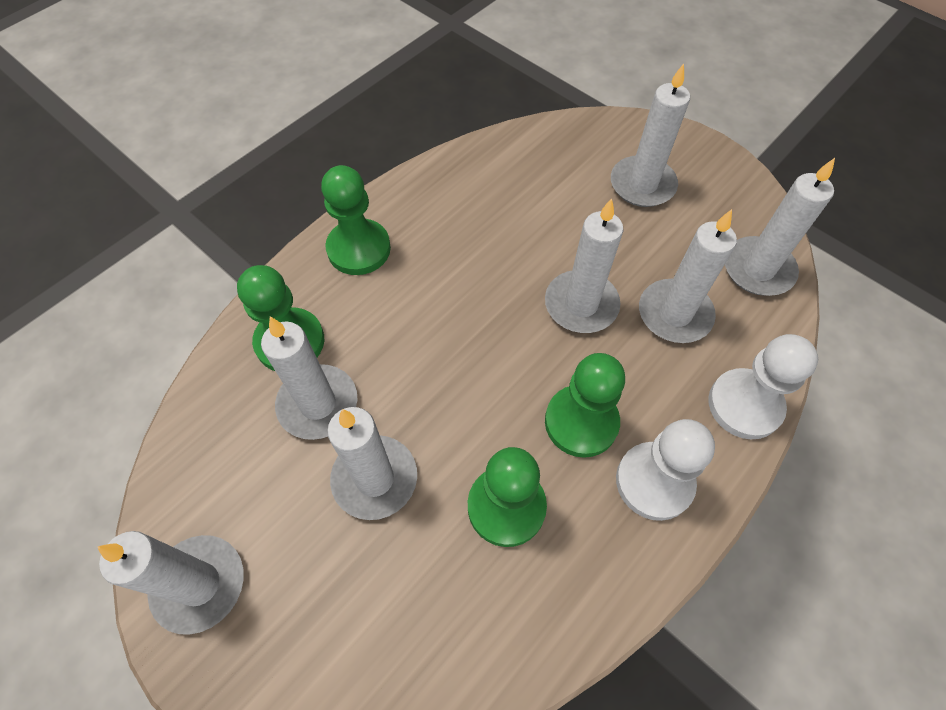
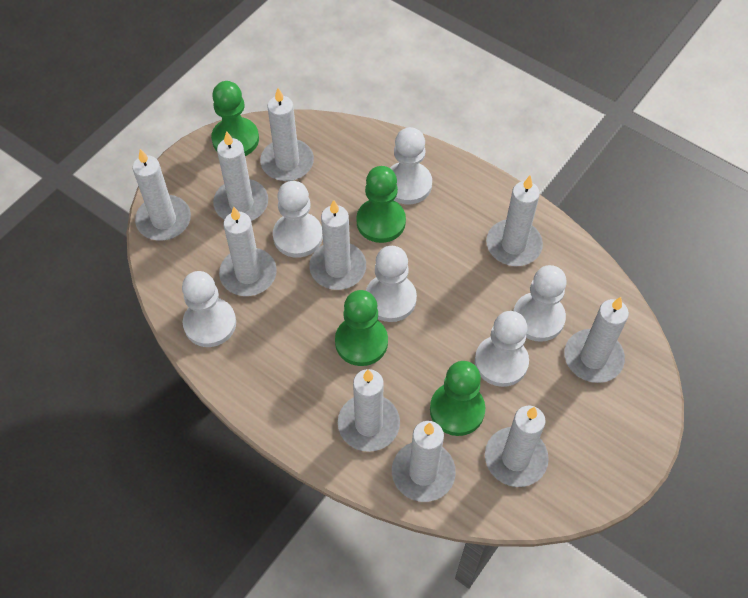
white candle: 7 -> 10
white pawn: 2 -> 6

